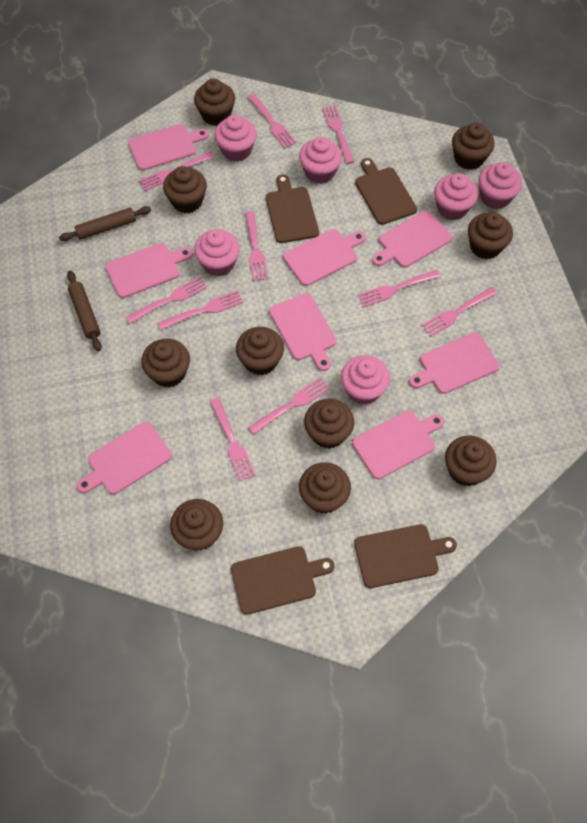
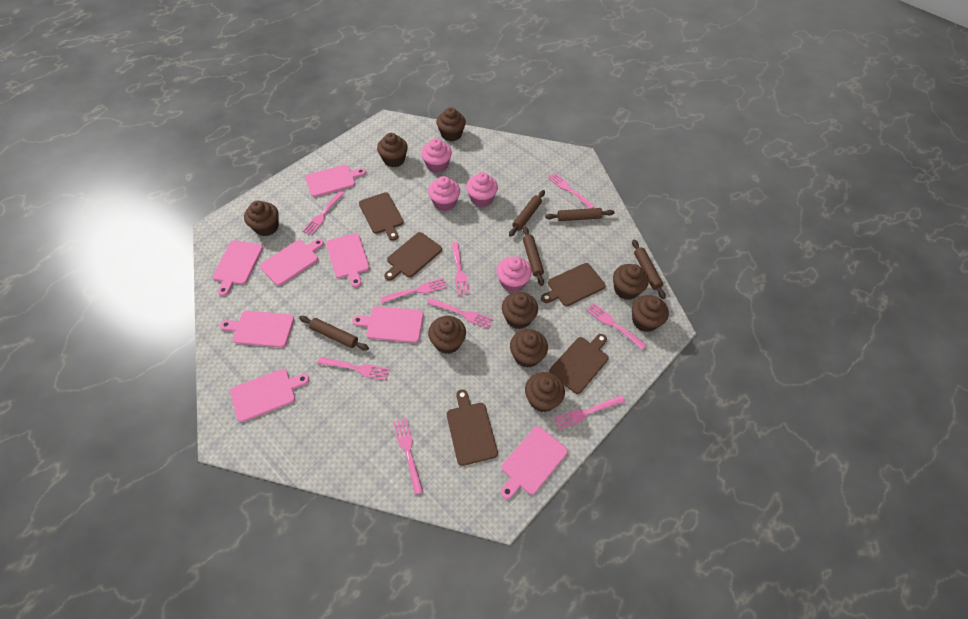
brown cupcake: 10 -> 9
brown cutting board: 4 -> 5
brown rolling pin: 2 -> 5
pink cupcake: 6 -> 4
pink fork: 10 -> 9

